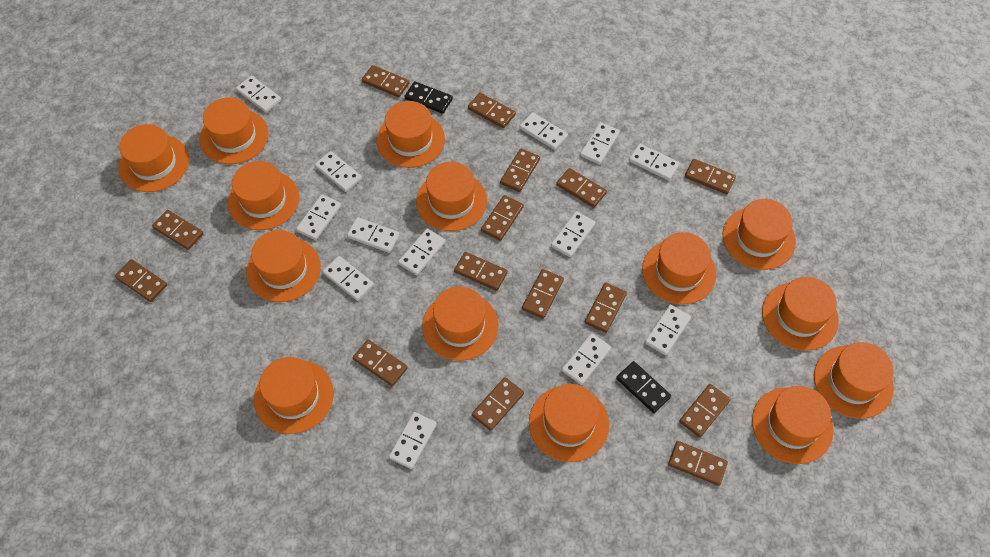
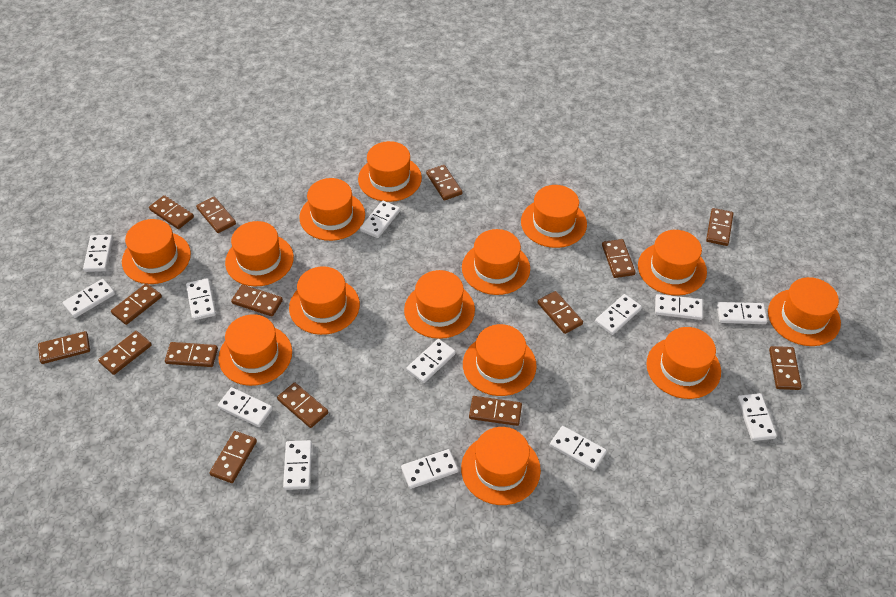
black domino: 2 -> 0

